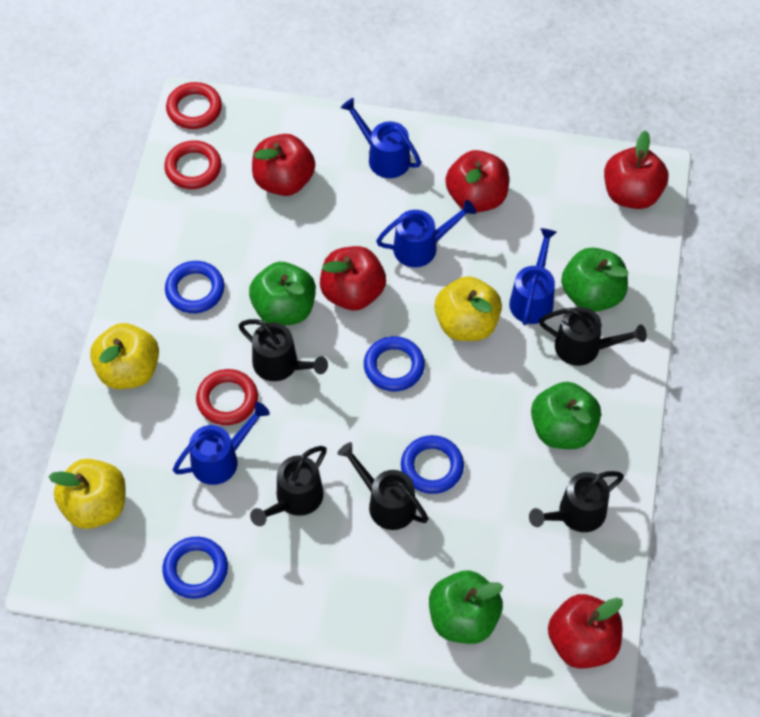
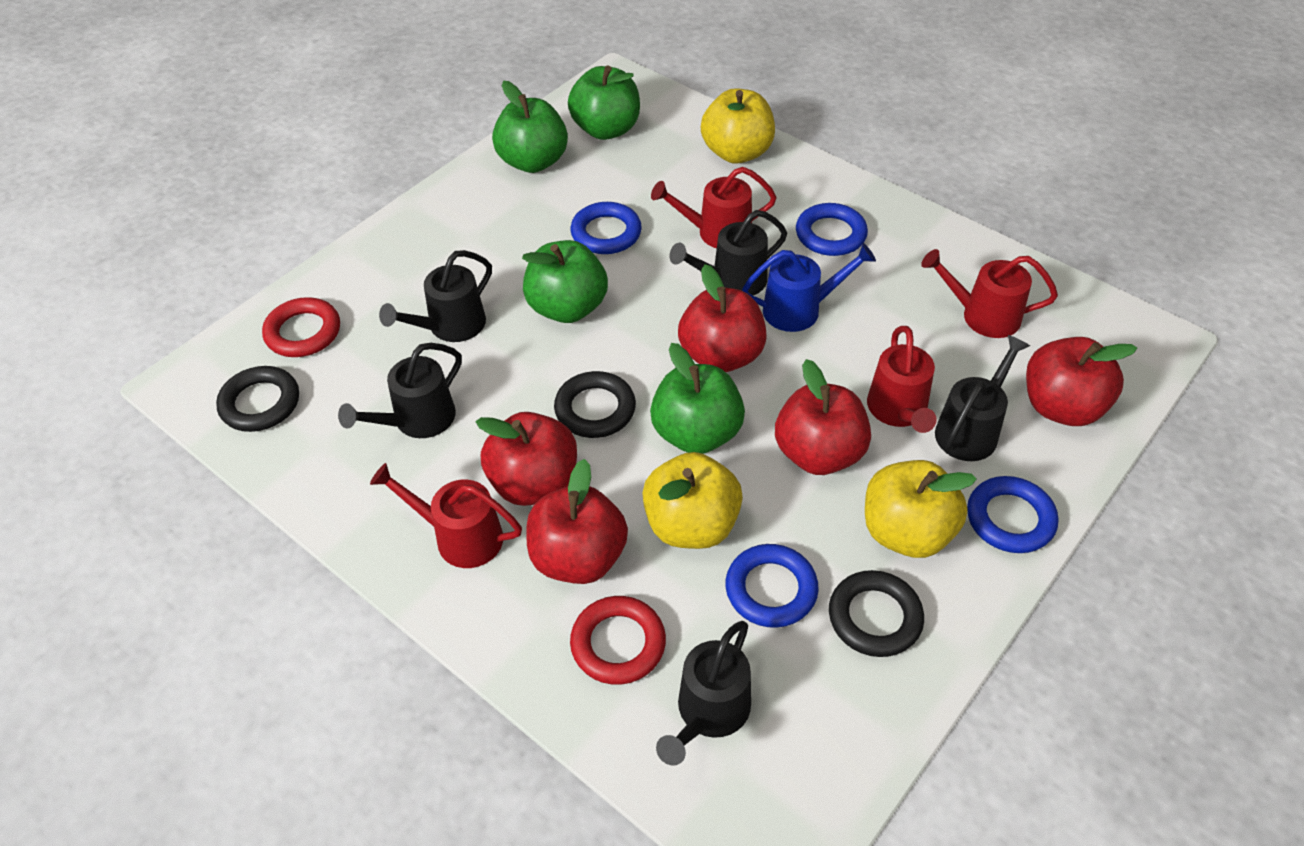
black ring: 0 -> 3
blue watering can: 4 -> 1
red ring: 3 -> 2
red watering can: 0 -> 4

